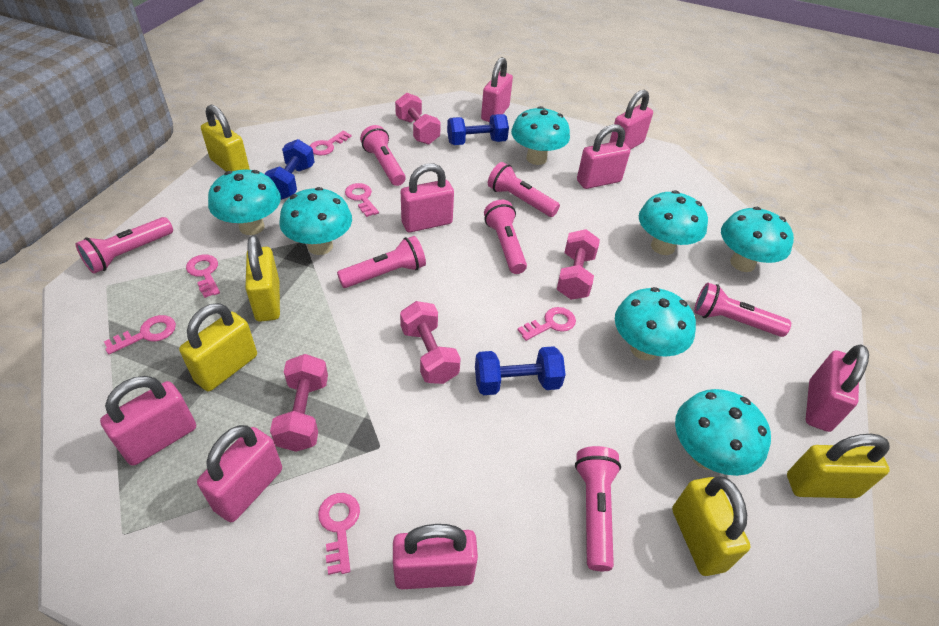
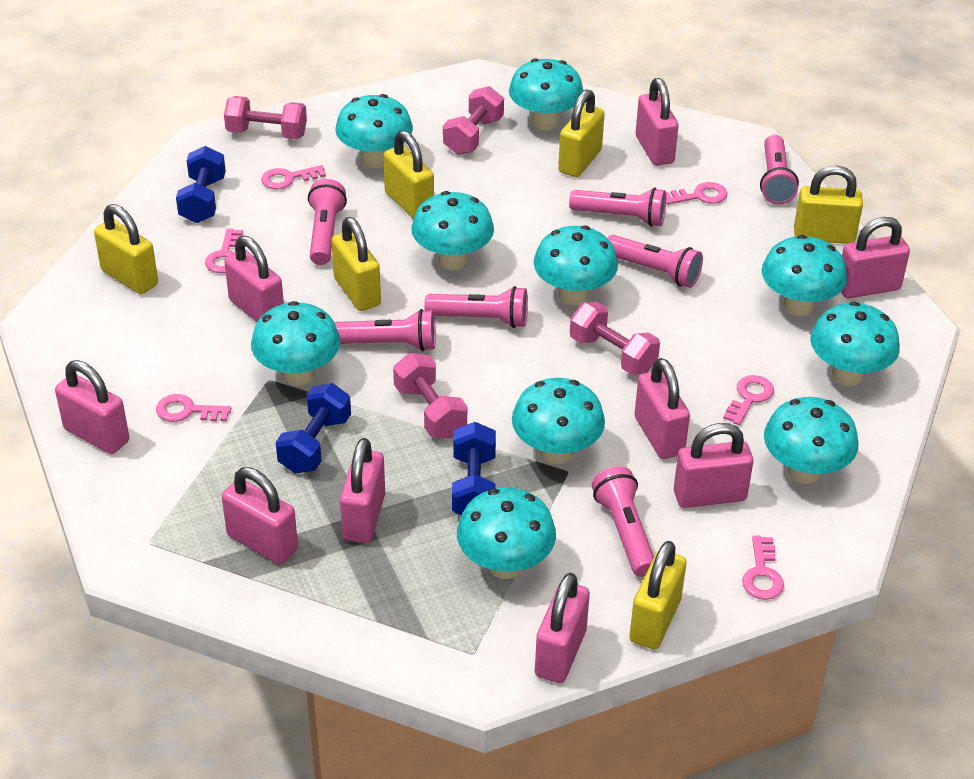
pink padlock: 8 -> 9
turquoise mushroom: 7 -> 10
yellow padlock: 5 -> 6

